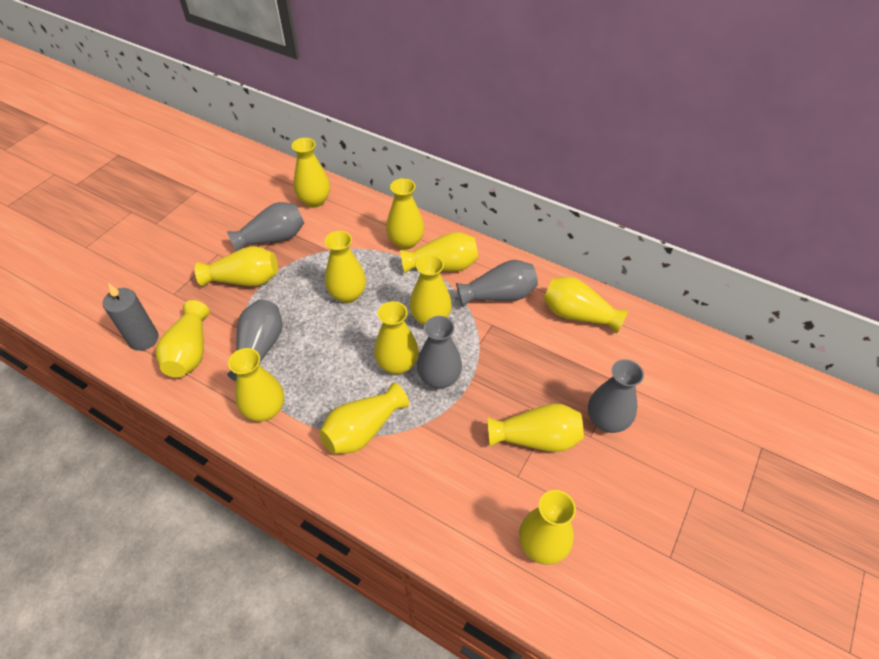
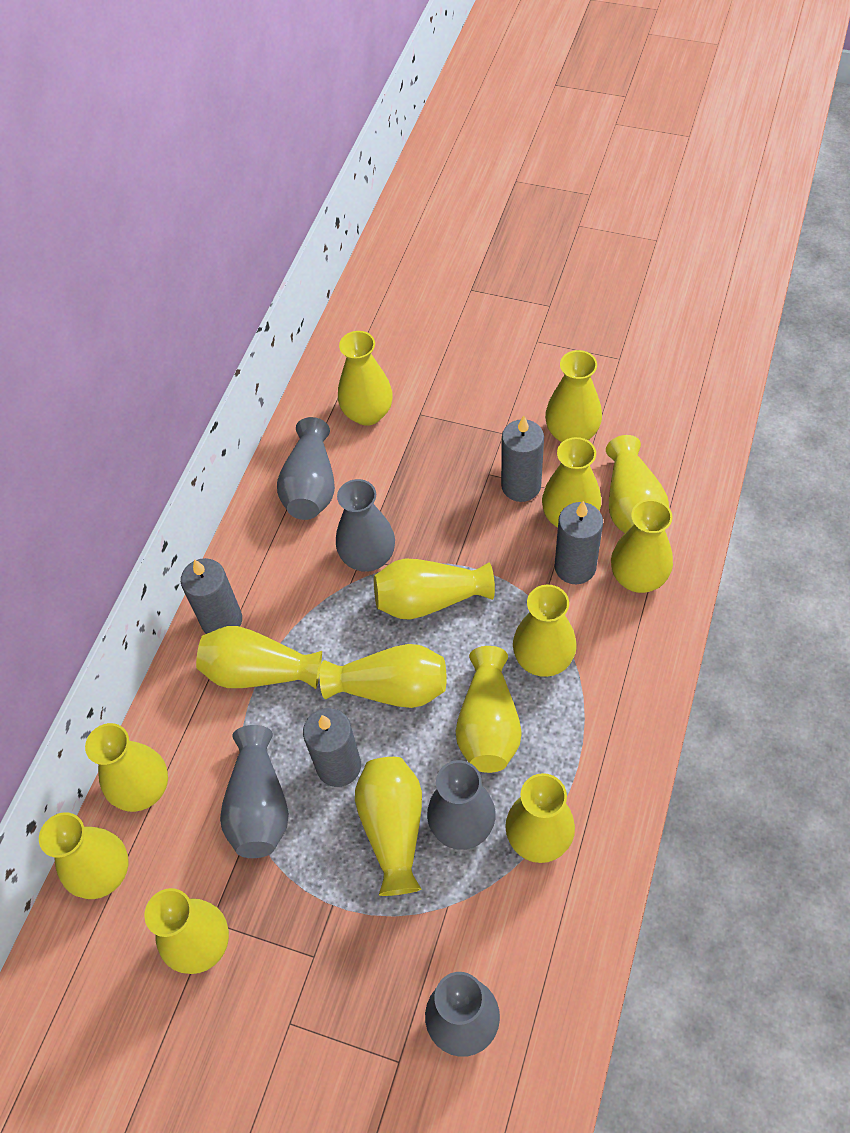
grey candle: 1 -> 4
yellow vase: 13 -> 15

